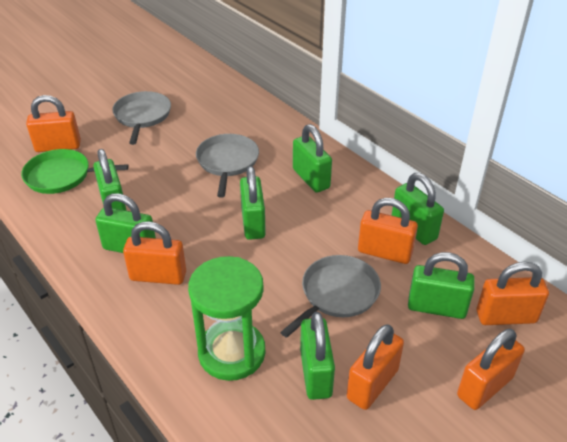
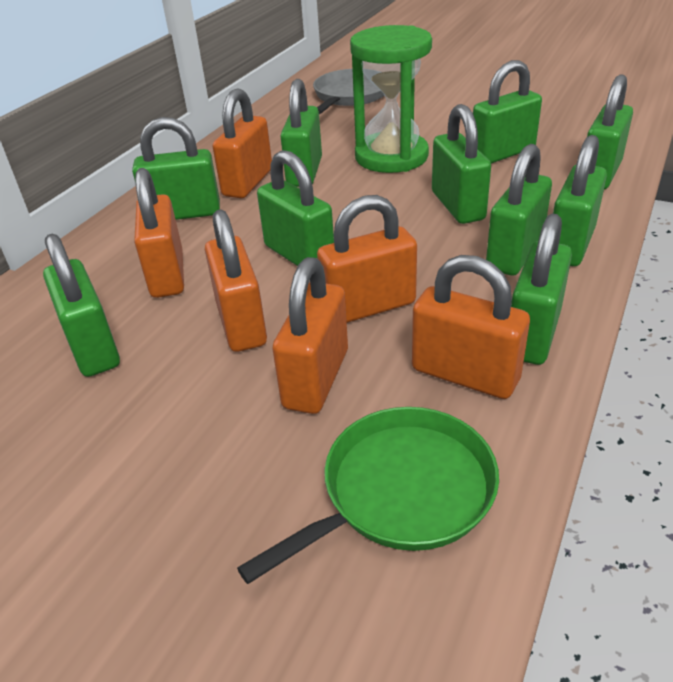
green padlock: 7 -> 10
grey pan: 3 -> 1

